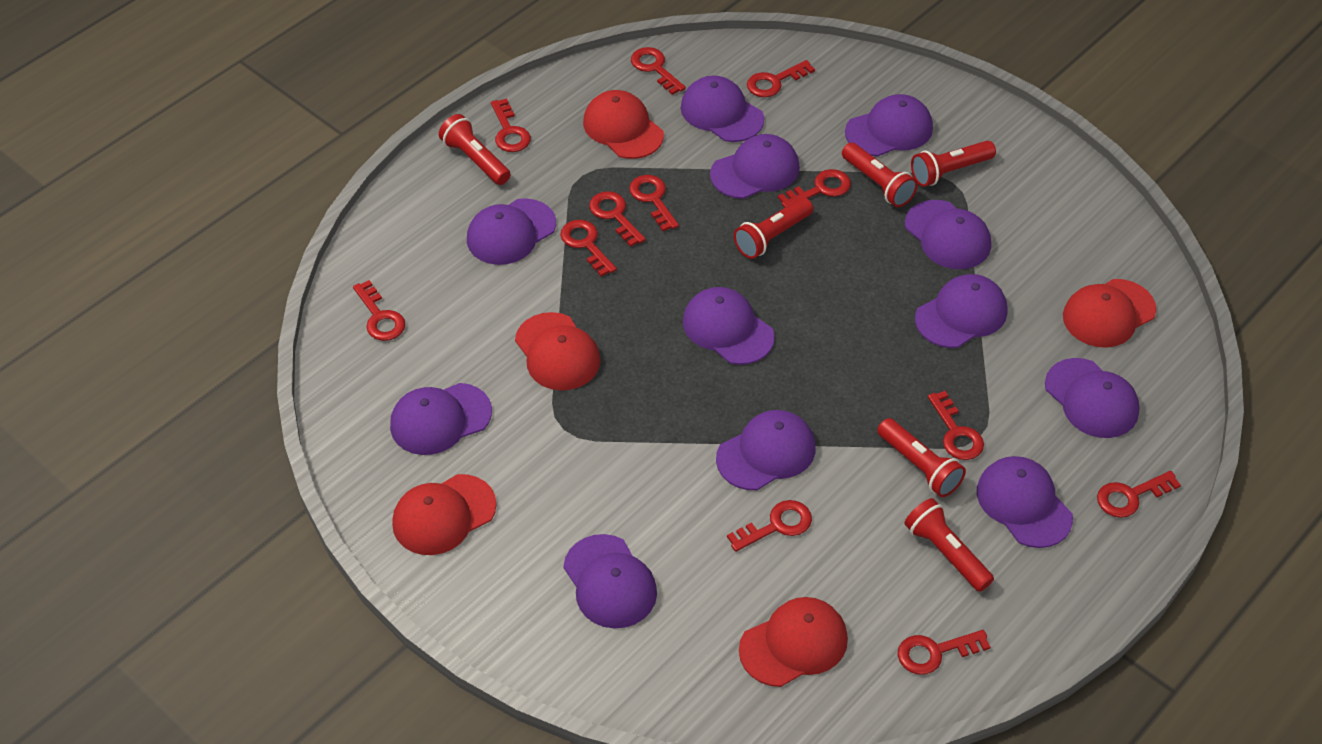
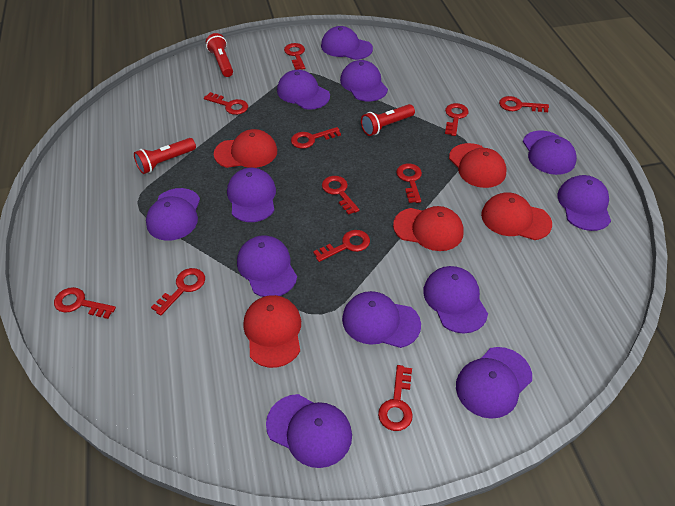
red flashlight: 6 -> 3
red key: 12 -> 11

